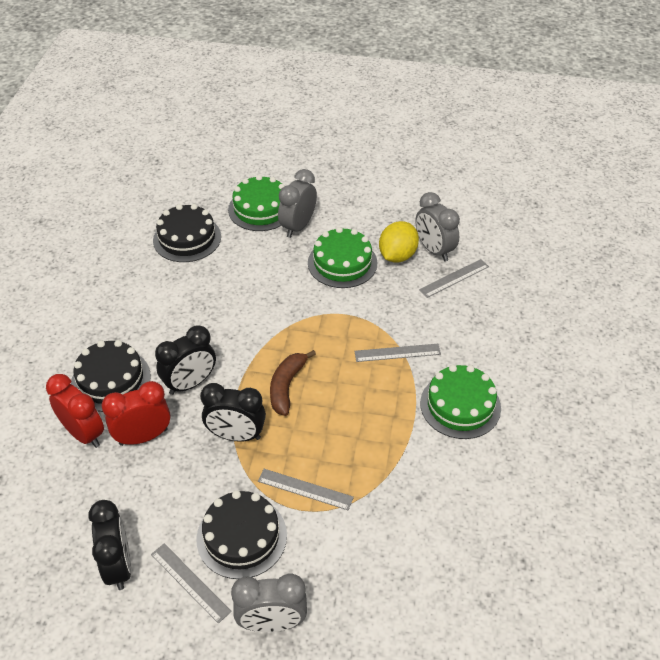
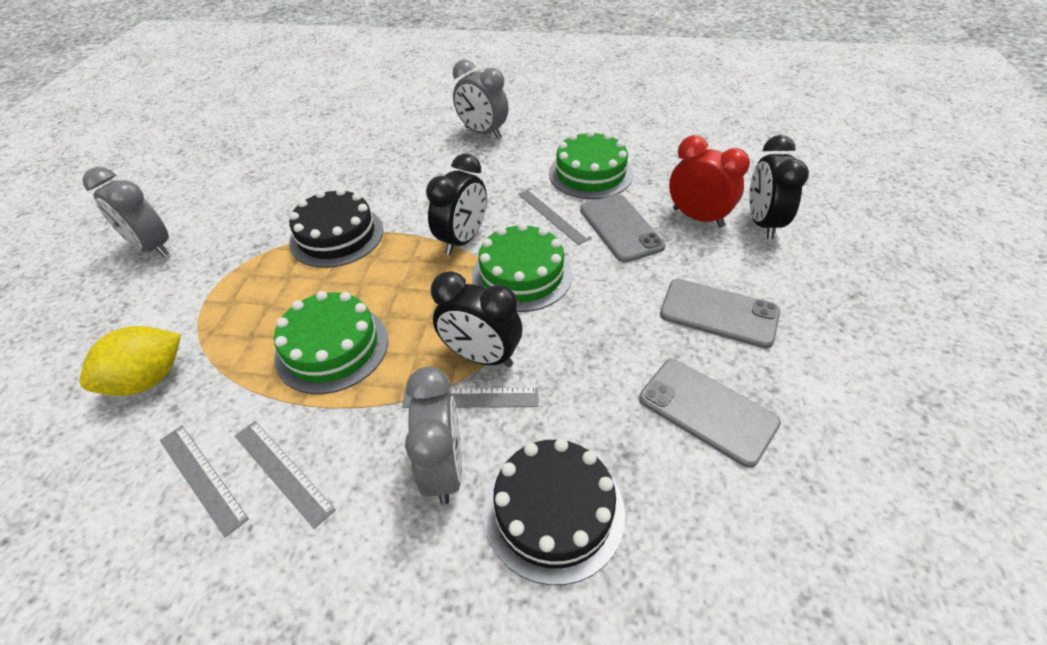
black cake: 3 -> 2
brown banana: 1 -> 0
grey phone: 0 -> 3
red clock: 2 -> 1

